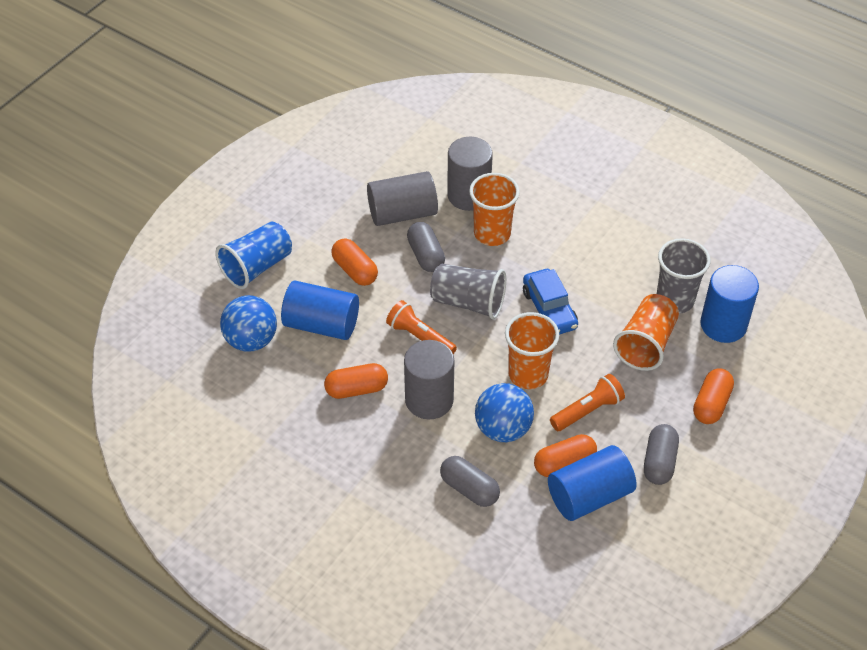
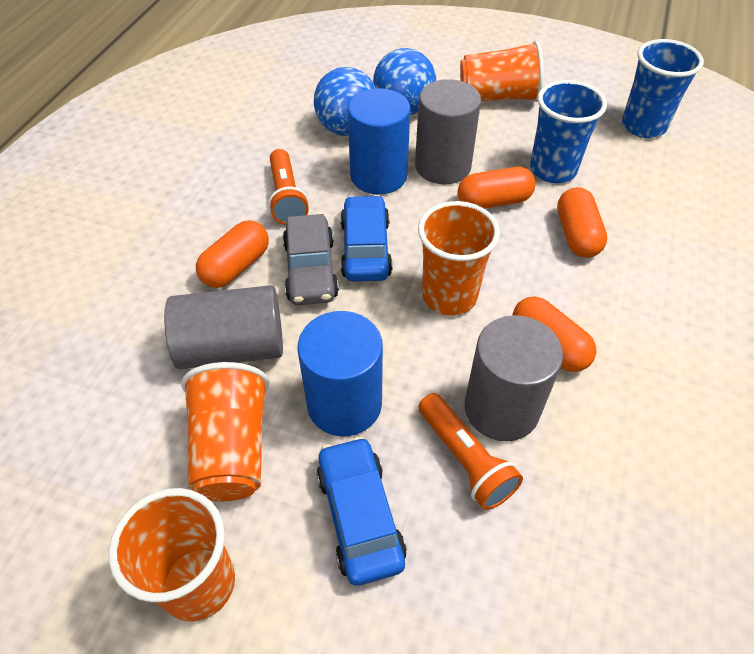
blue car: 1 -> 2
blue cup: 1 -> 2
blue cylinder: 3 -> 2
grey capsule: 3 -> 0
grey car: 0 -> 1
grey cup: 2 -> 0
orange cup: 3 -> 4

